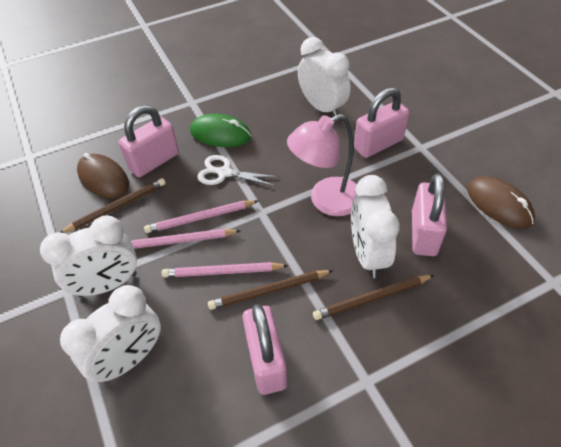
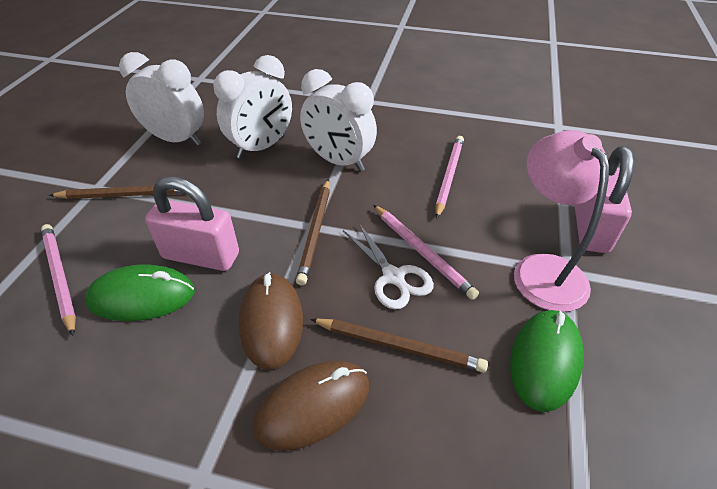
green mouse: 1 -> 2
pink padlock: 4 -> 2
white clock: 4 -> 3

